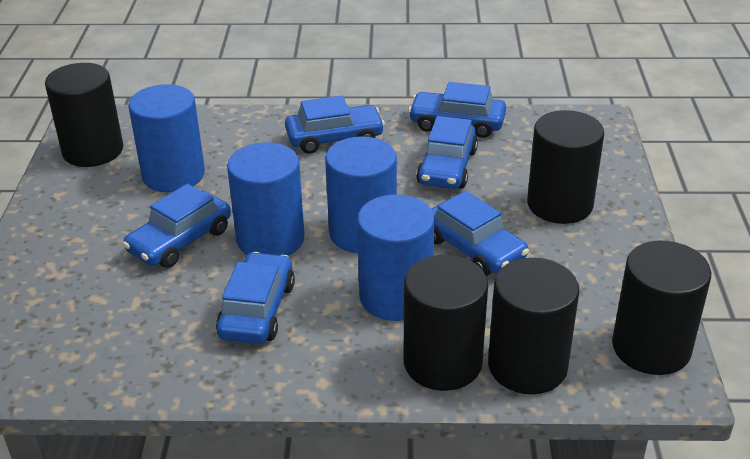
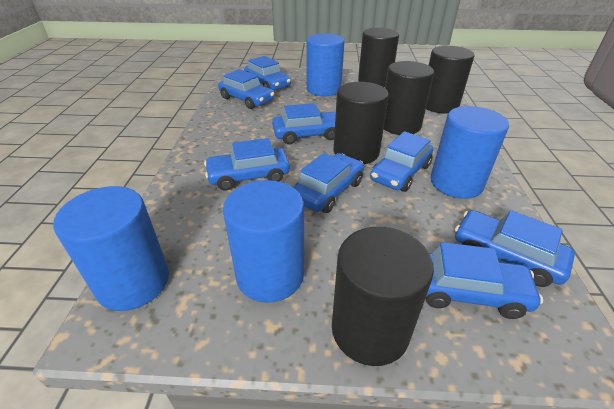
blue car: 6 -> 8

